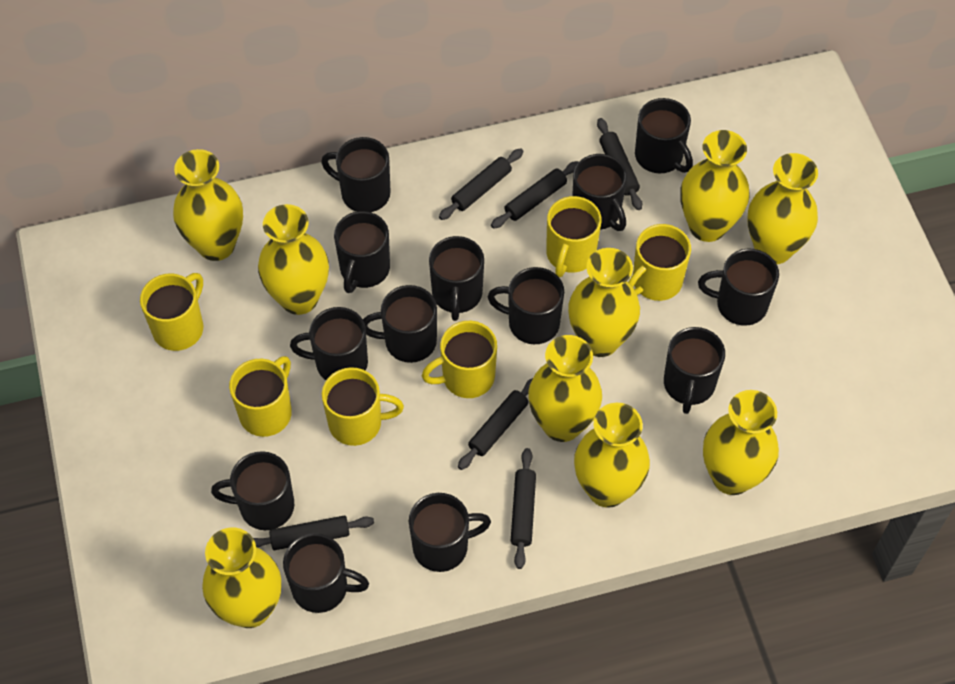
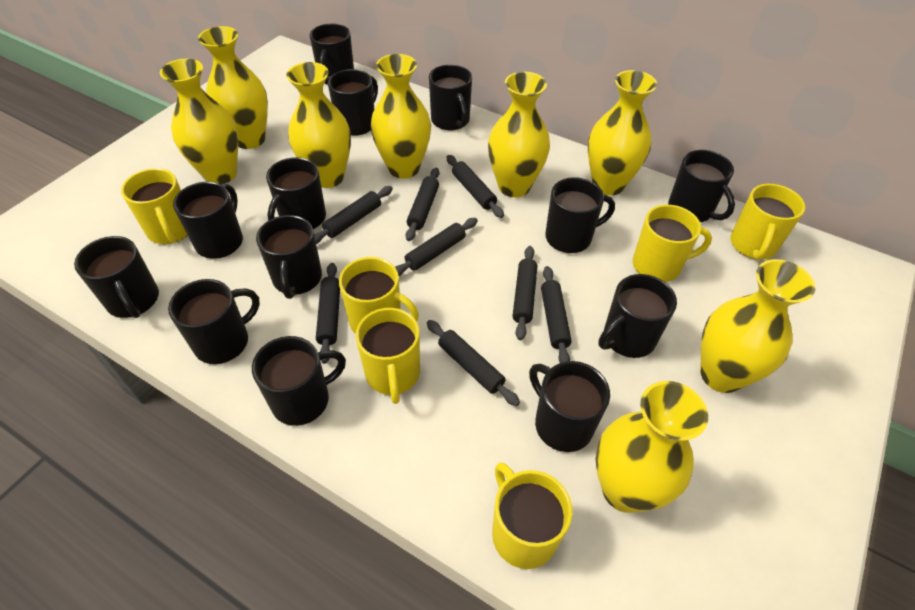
black rolling pin: 6 -> 8
yellow vase: 9 -> 8

